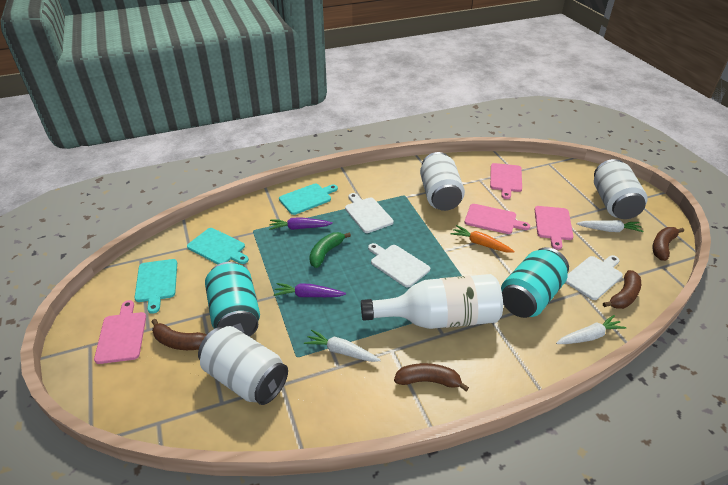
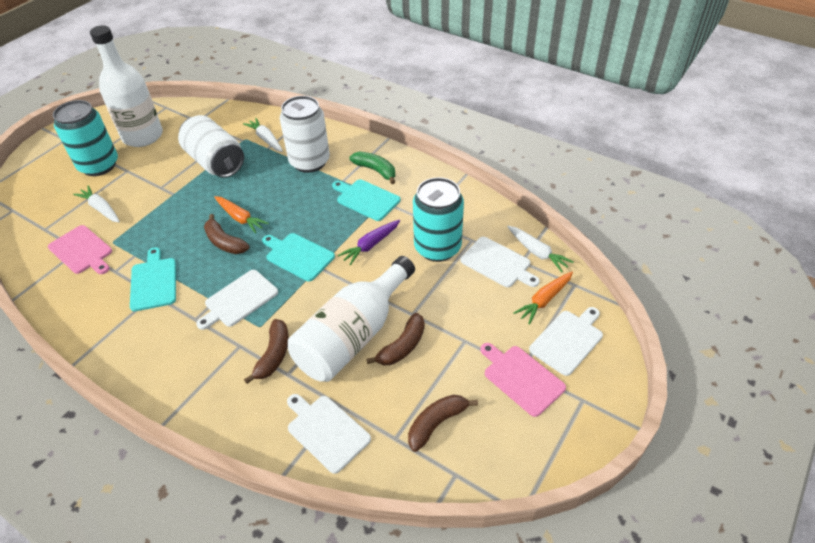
orange carrot: 1 -> 2
pink cutting board: 4 -> 2
purple carrot: 2 -> 1
white bottle: 1 -> 2
white can: 3 -> 2
white cutting board: 3 -> 4

